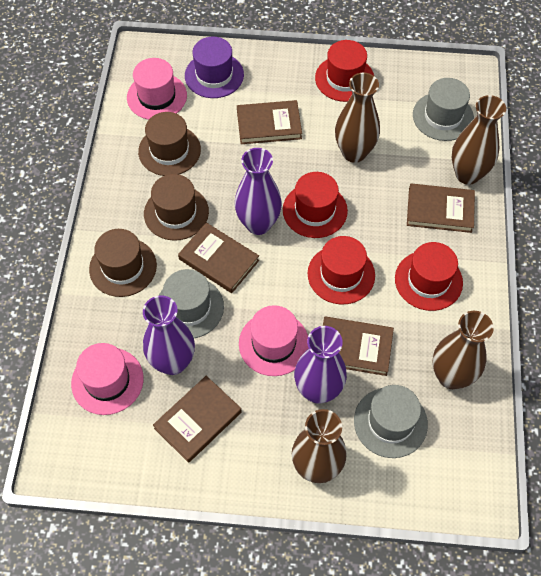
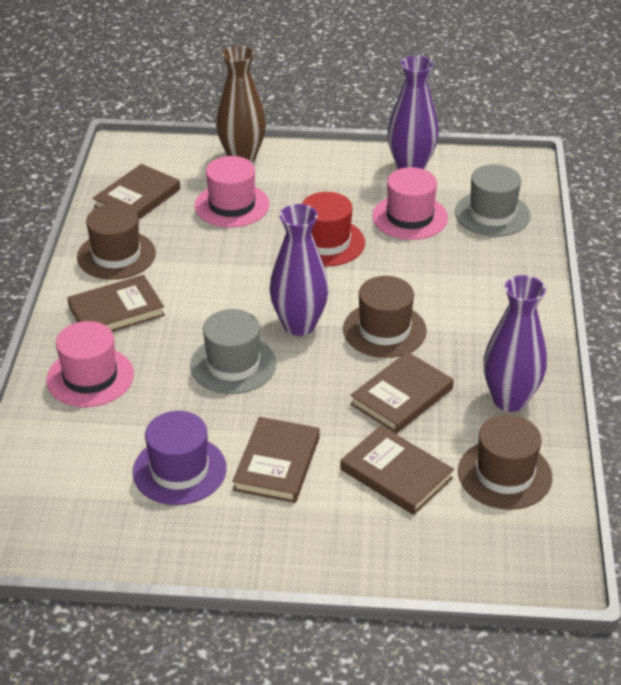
brown vase: 4 -> 1
grey hat: 3 -> 2
red hat: 4 -> 1

